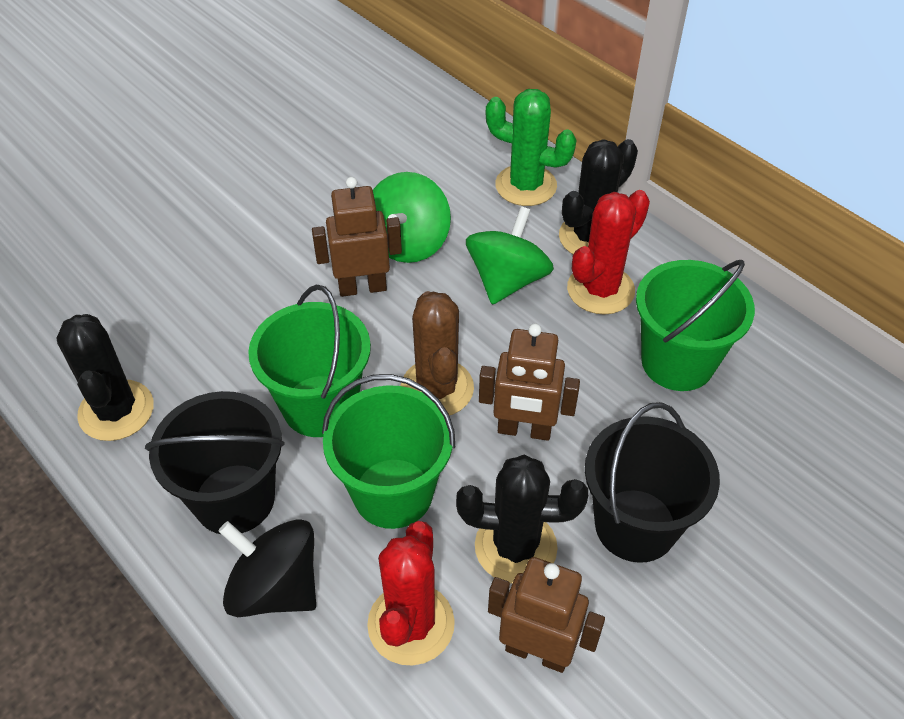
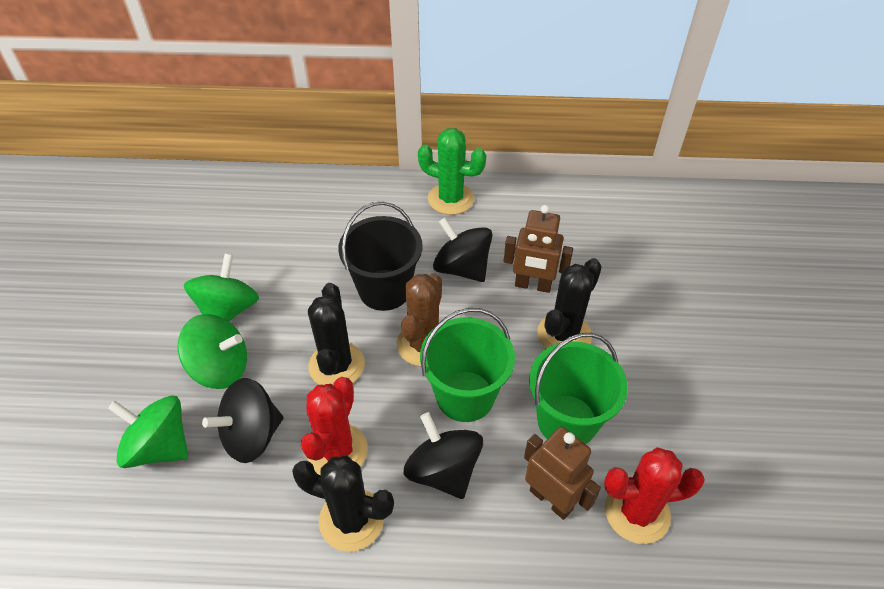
black bucket: 2 -> 1
black spinning top: 1 -> 3
brown robot: 3 -> 2
green bucket: 3 -> 2
green spinning top: 2 -> 3

